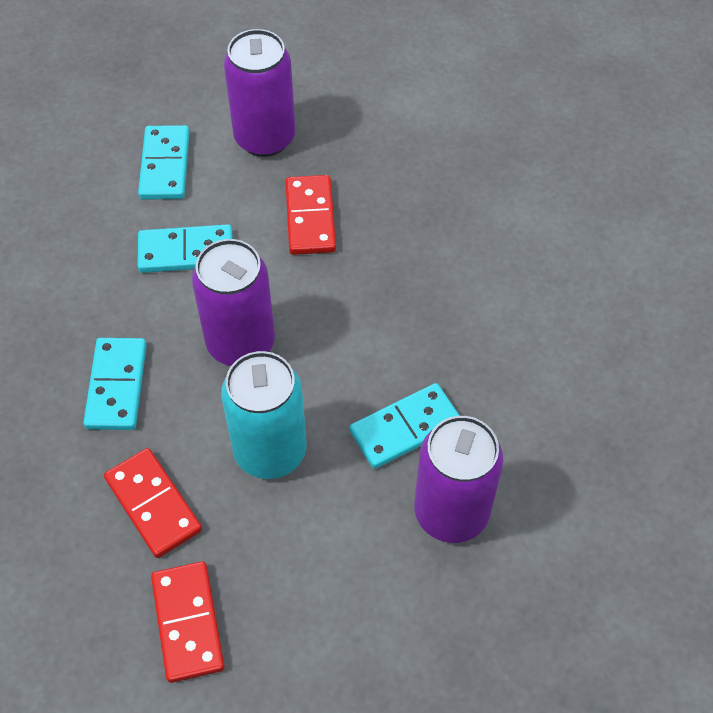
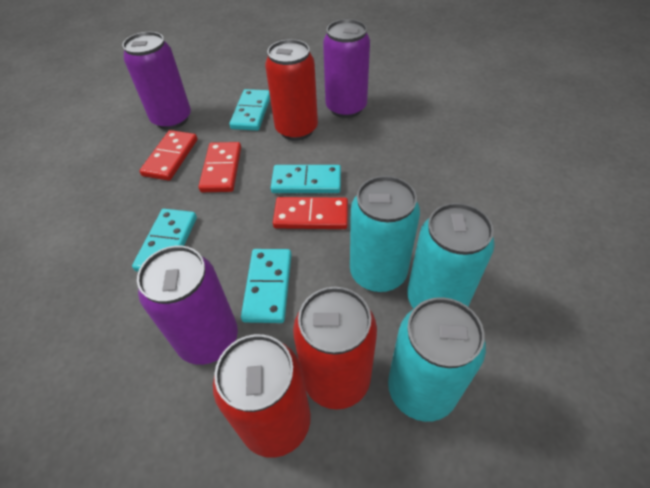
red can: 0 -> 3
turquoise can: 1 -> 3

